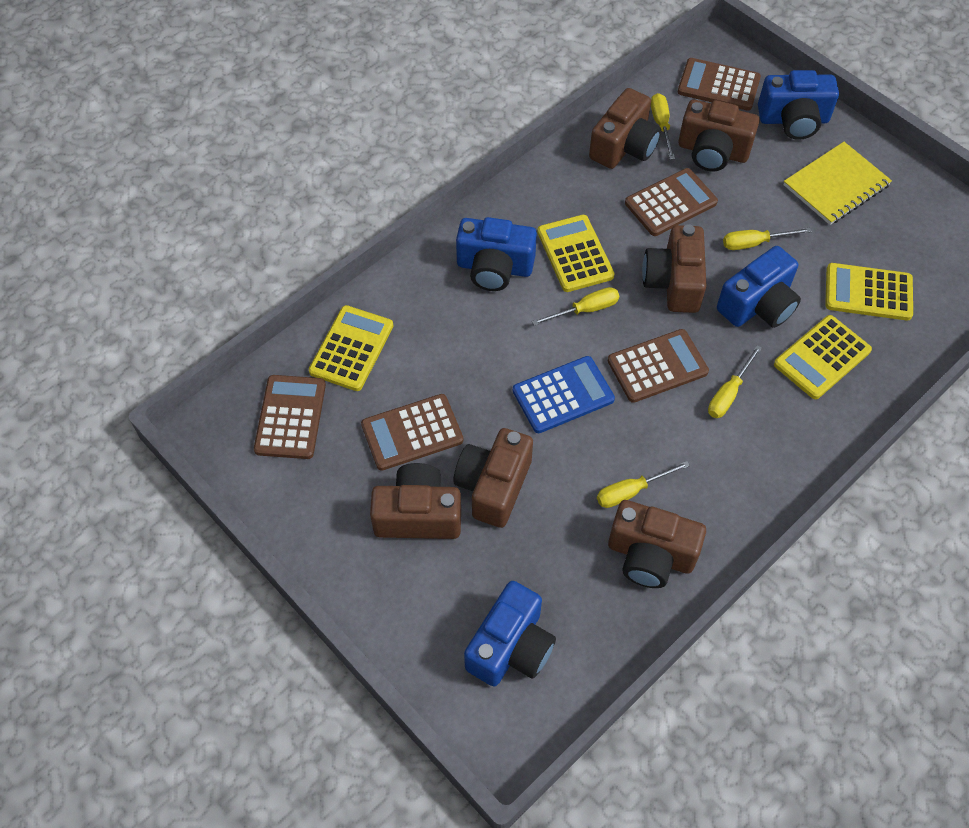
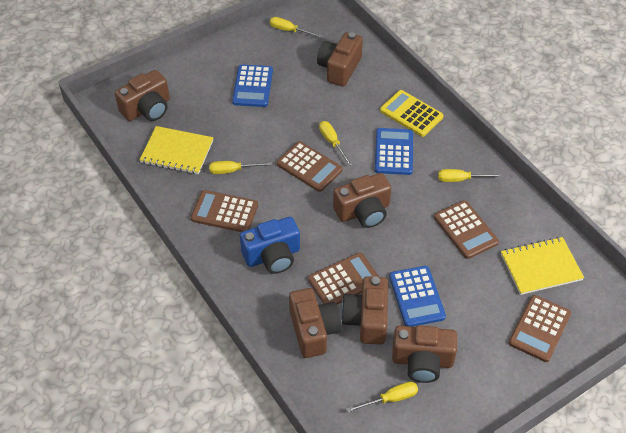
blue calculator: 1 -> 3
blue camera: 4 -> 1
yellow calculator: 4 -> 1
yellow notebook: 1 -> 2

